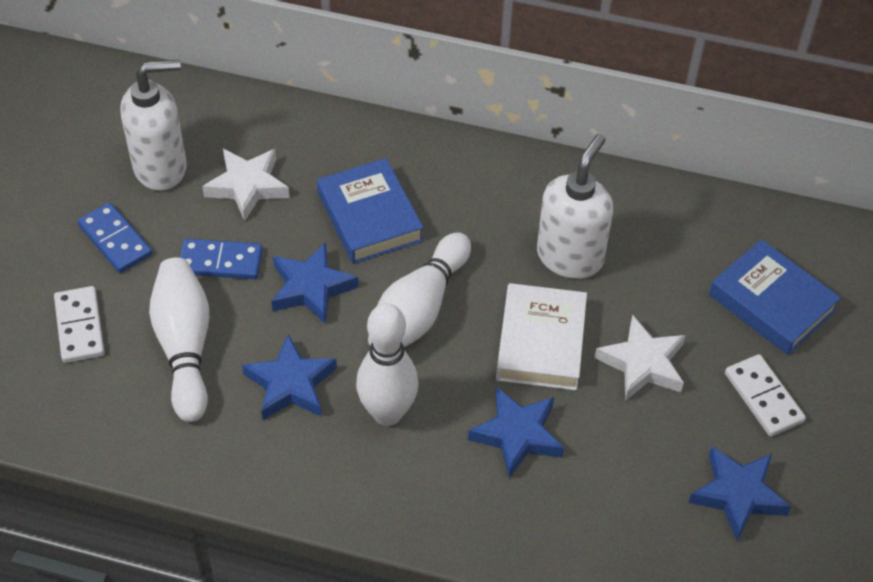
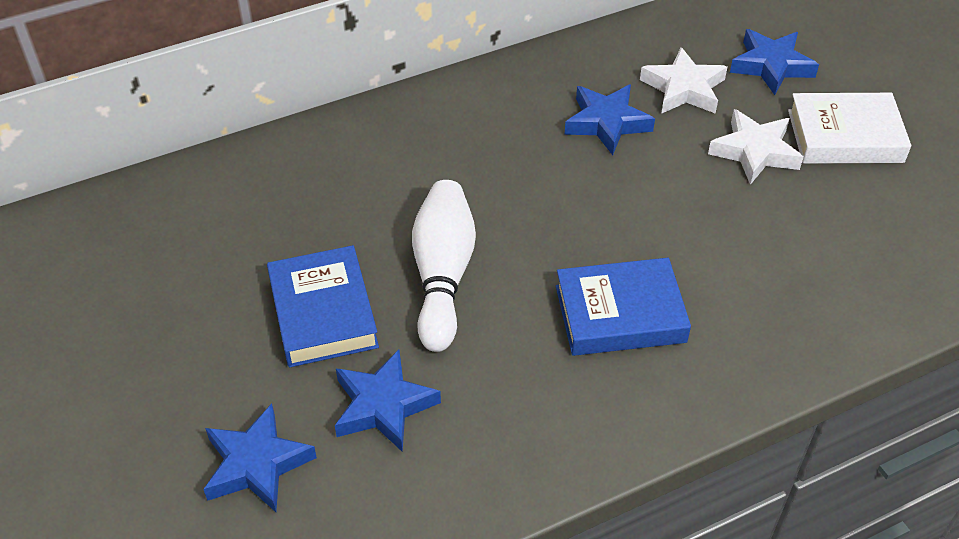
blue domino: 2 -> 0
white bowling pin: 3 -> 1
white domino: 2 -> 0
white soap dispenser: 2 -> 0

